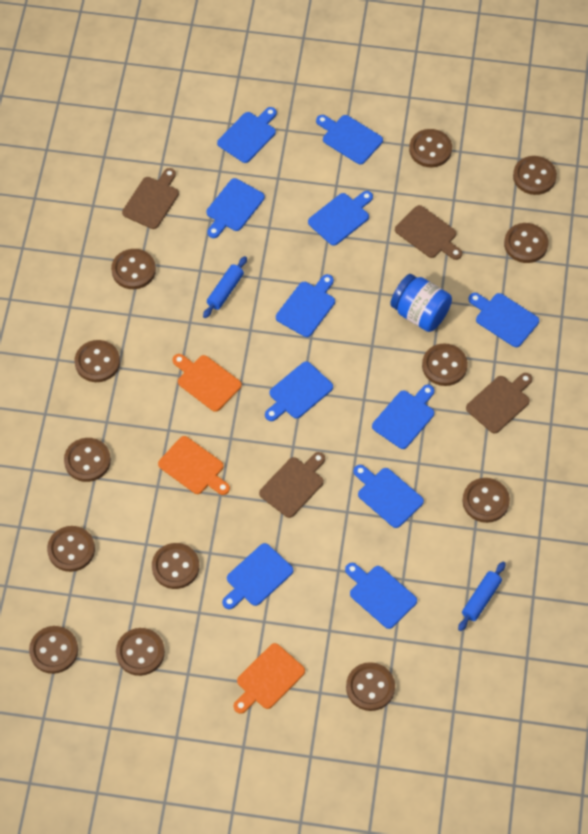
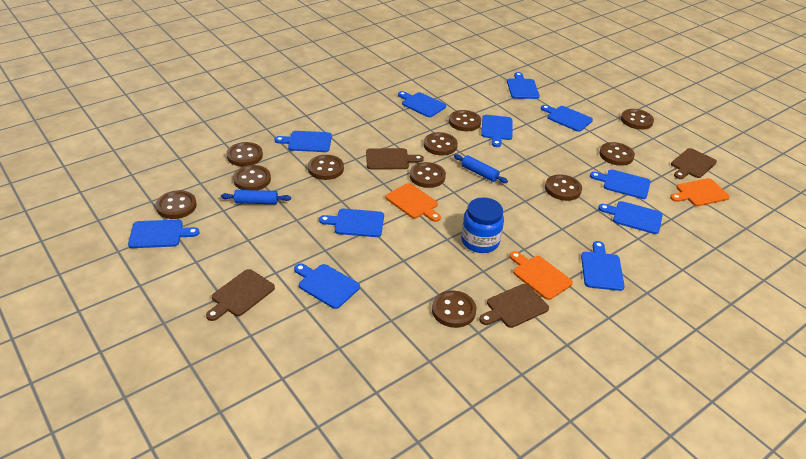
brown button: 13 -> 11

